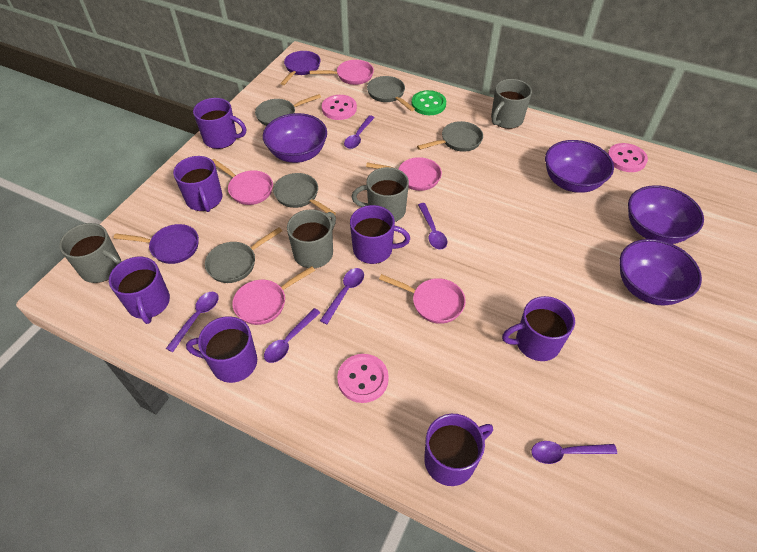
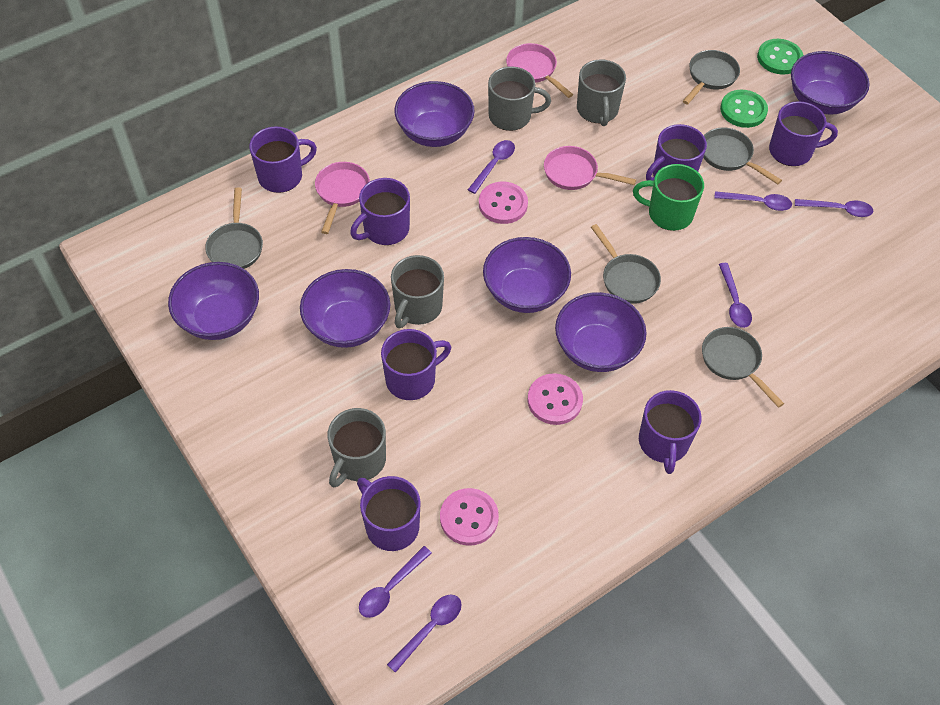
green button: 1 -> 2
green mug: 0 -> 1
pink pan: 5 -> 3
purple bowl: 4 -> 6
purple pan: 2 -> 0

